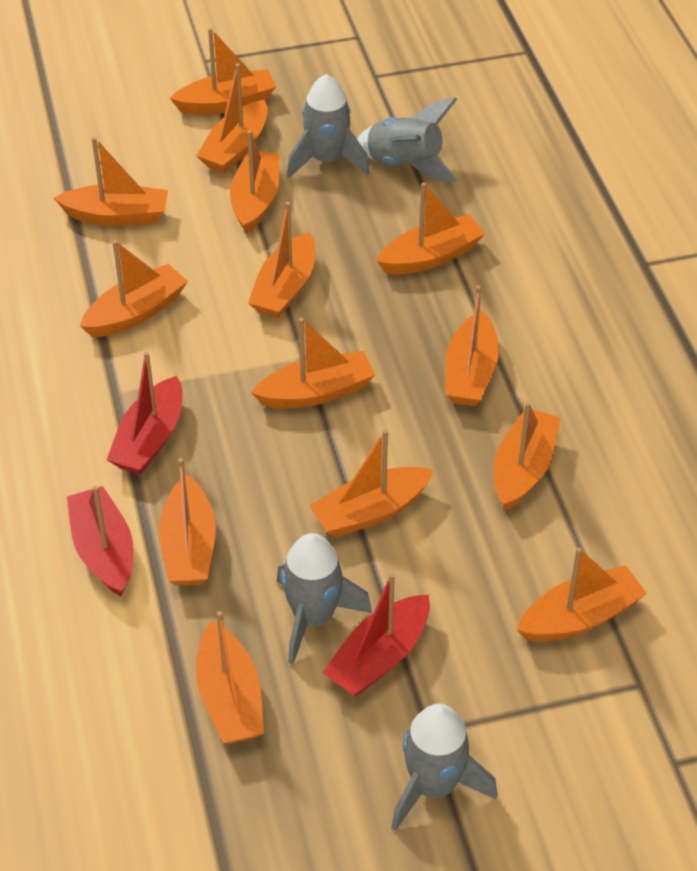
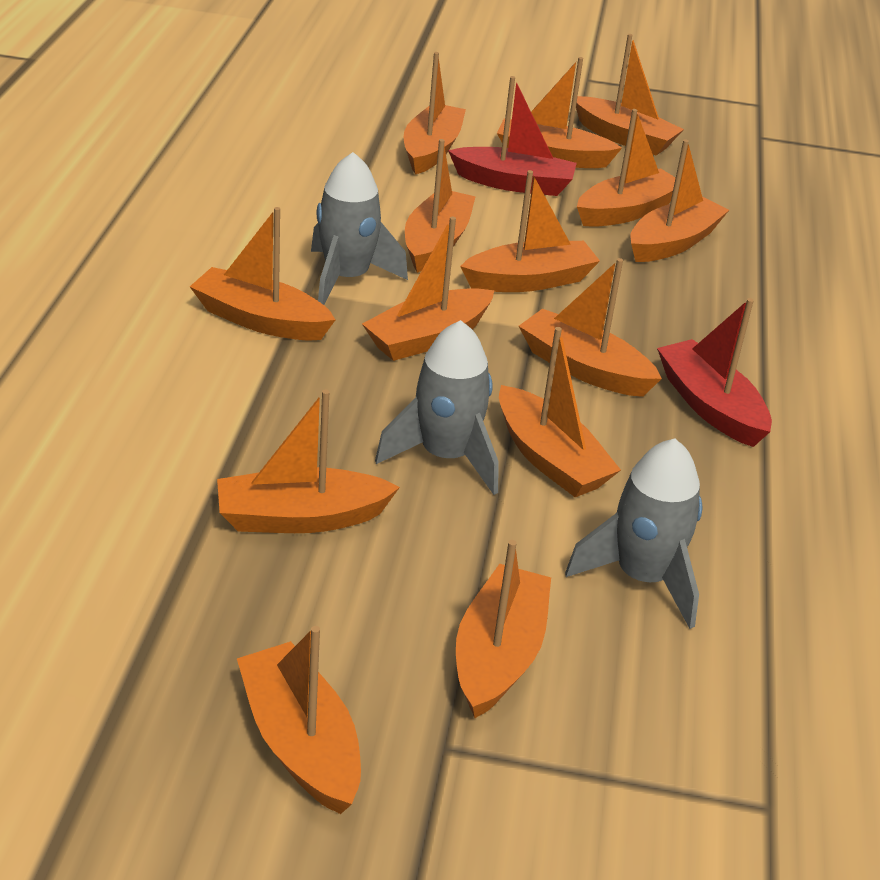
grey rocket: 4 -> 3
red boat: 3 -> 2

